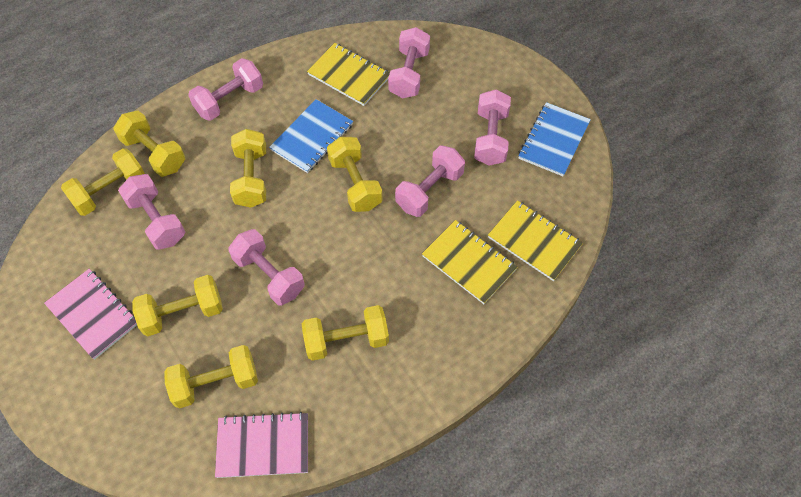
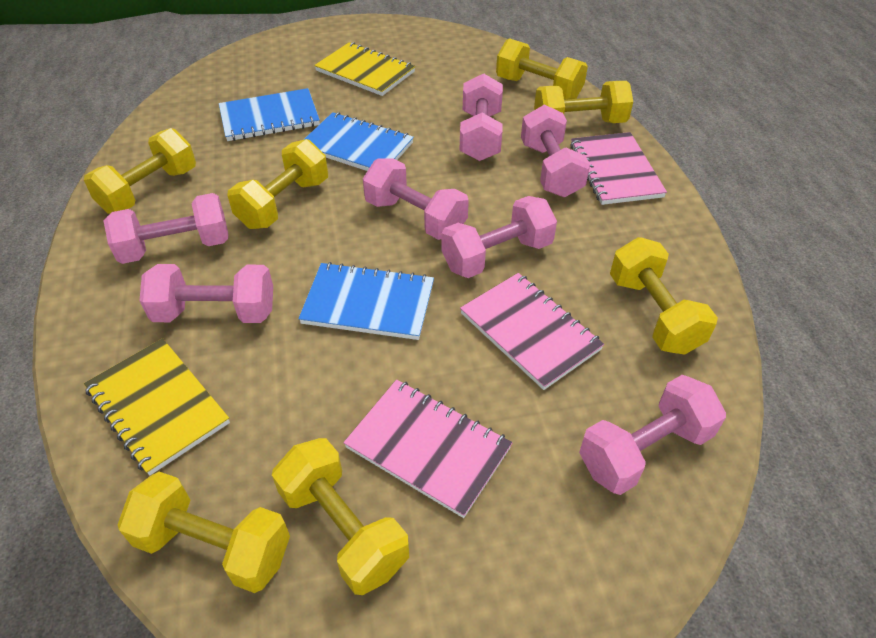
blue notebook: 2 -> 3
pink dumbbell: 6 -> 7
pink notebook: 2 -> 3
yellow notebook: 3 -> 2

